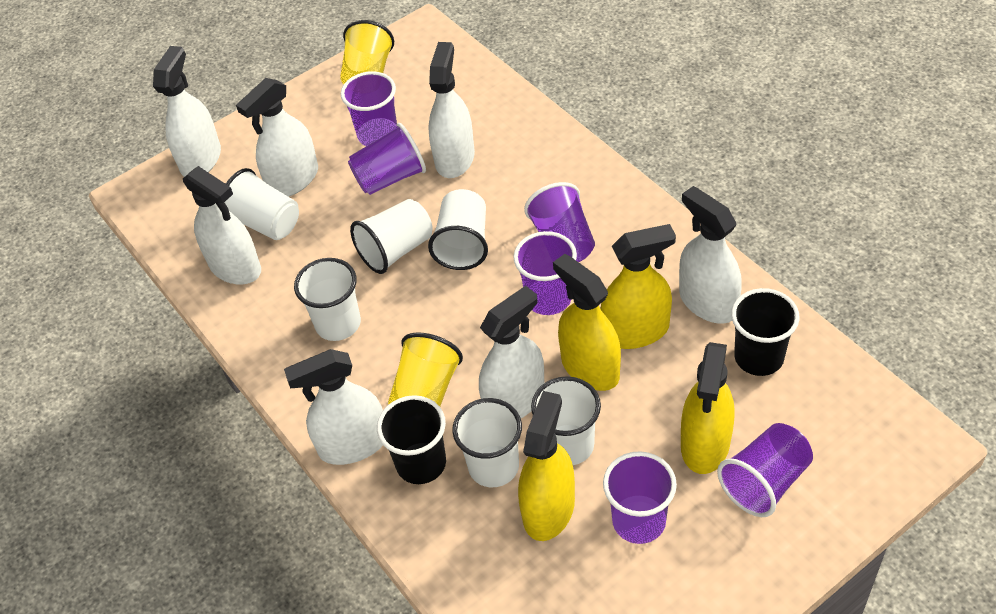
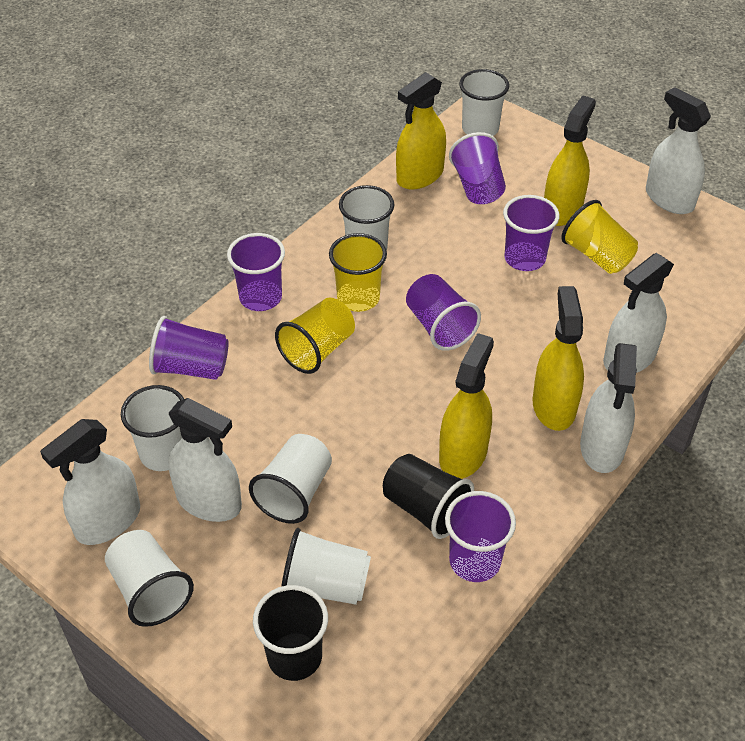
white spray bottle: 7 -> 5
yellow cup: 2 -> 3

